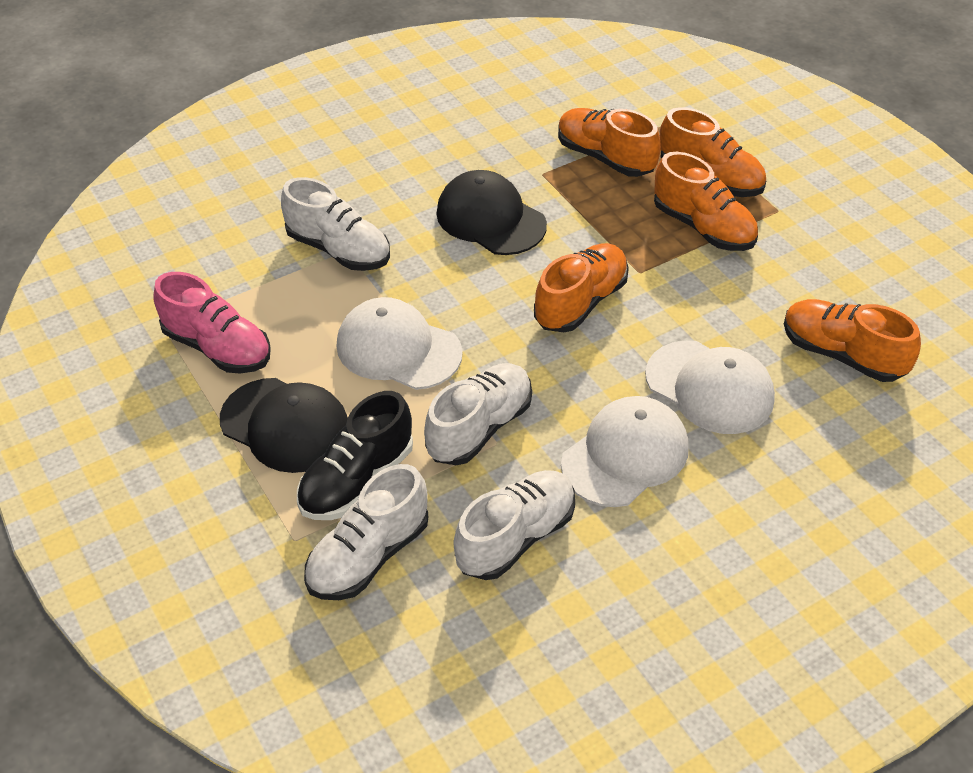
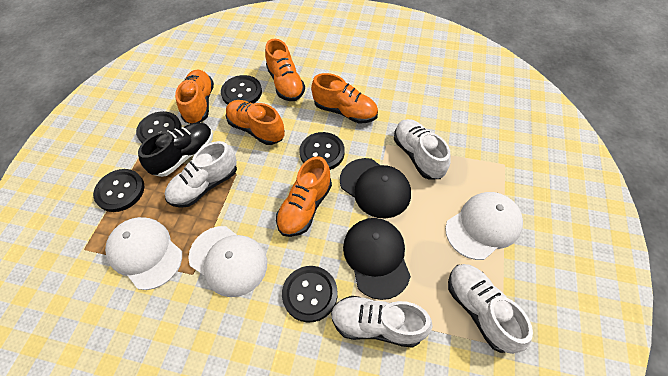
black button: 0 -> 5
pink shoe: 1 -> 0

